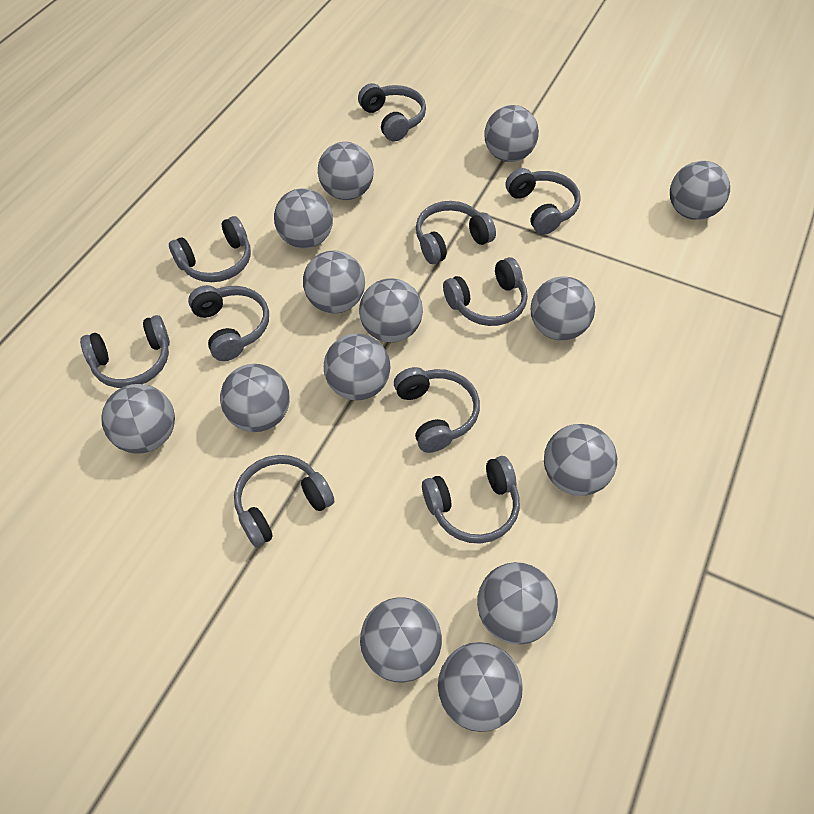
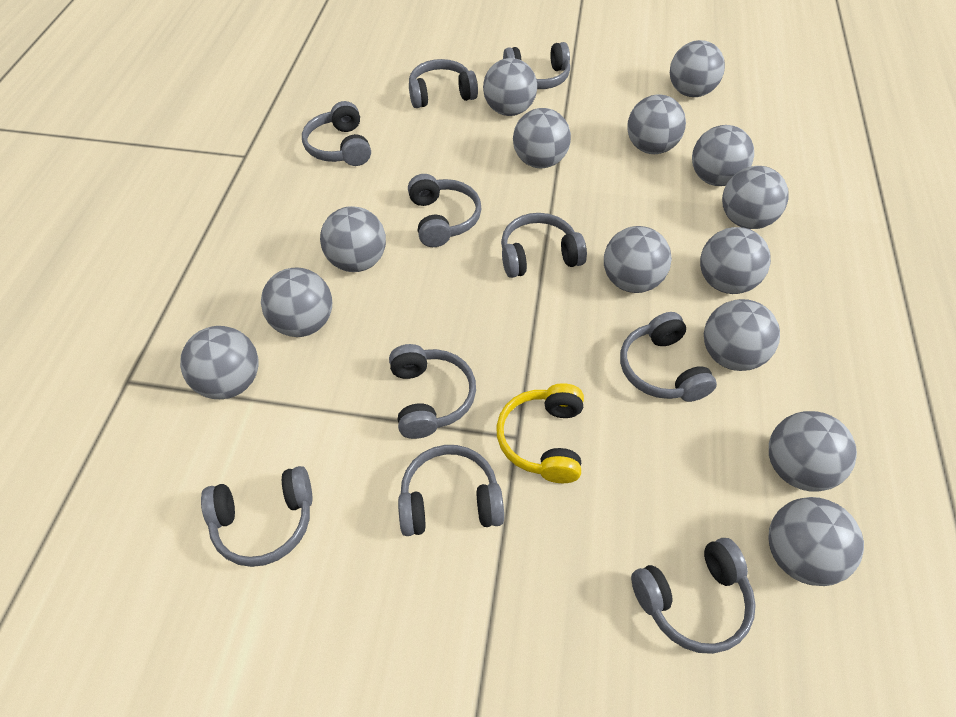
yellow headphones: 0 -> 1

